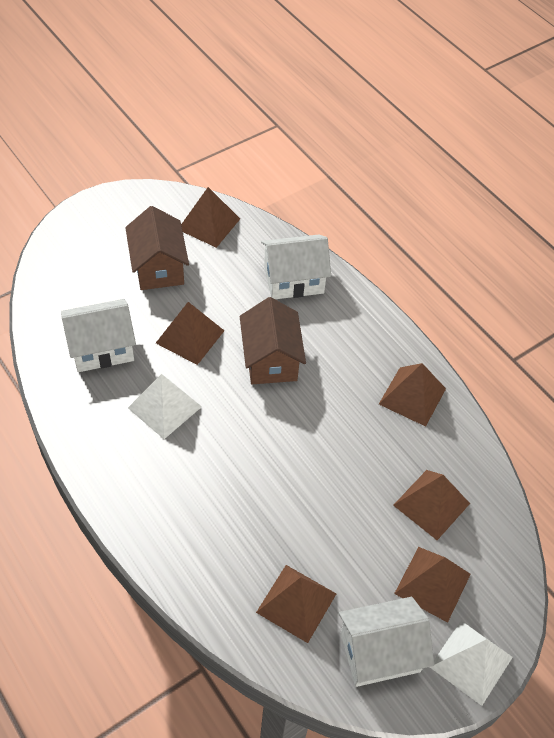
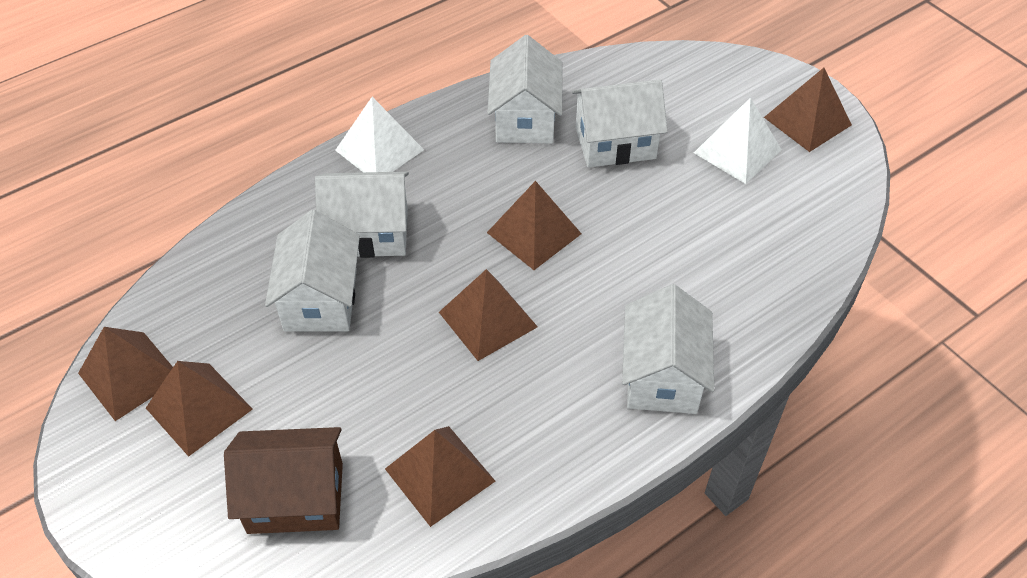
brown house: 2 -> 1
white house: 3 -> 5

